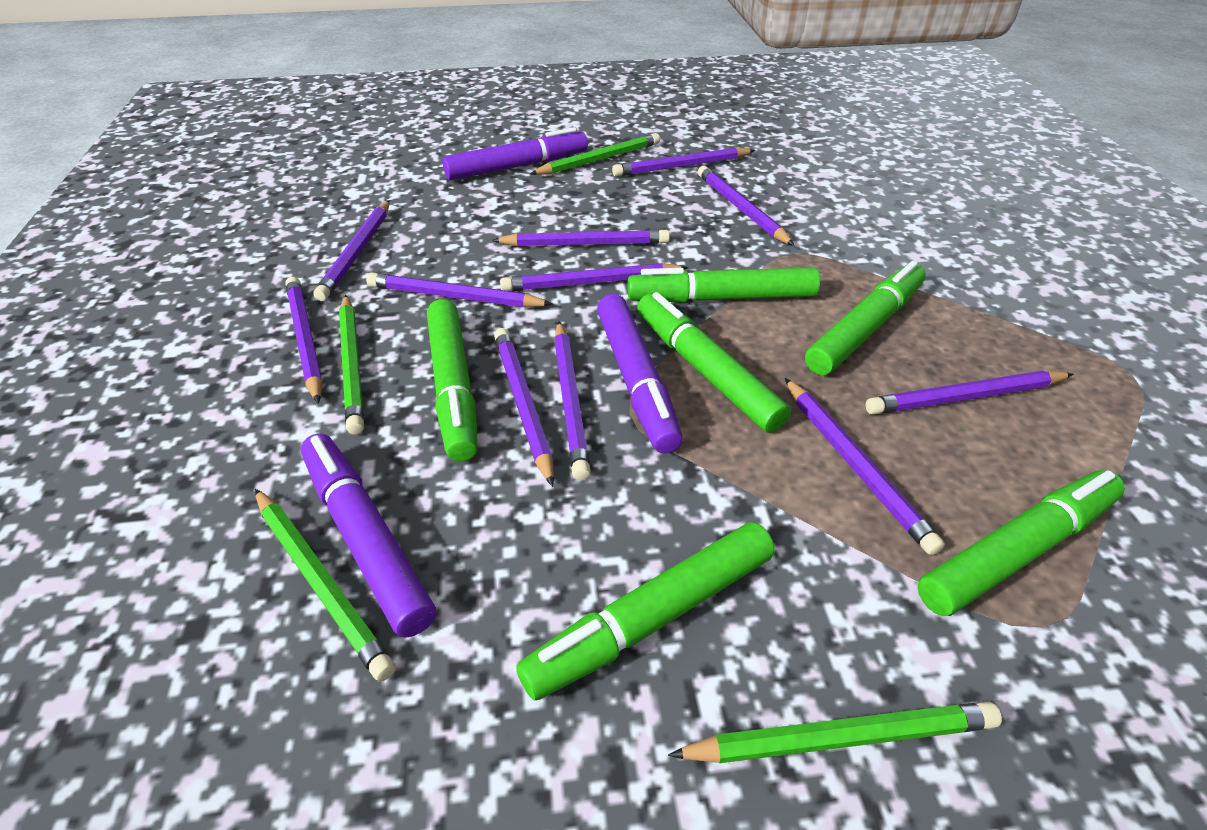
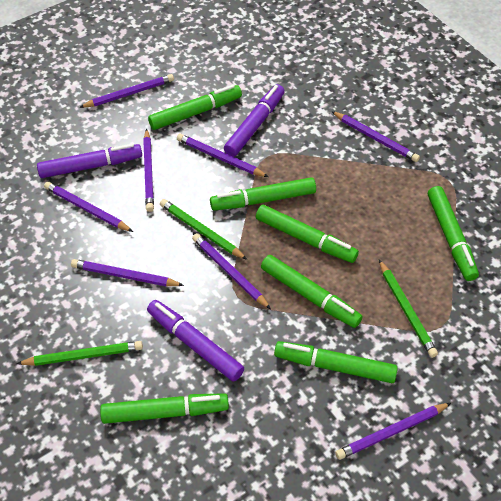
green marker: 6 -> 7
green pencil: 4 -> 3
purple pencil: 11 -> 8

